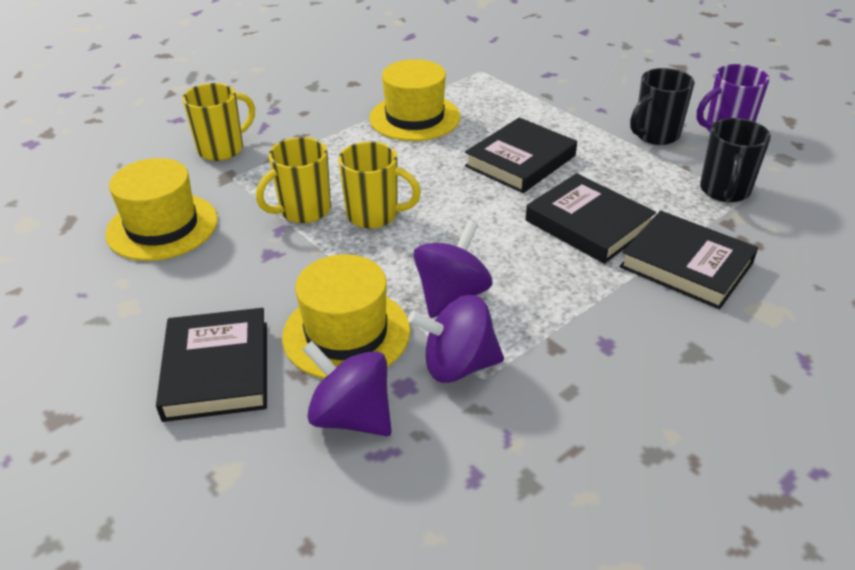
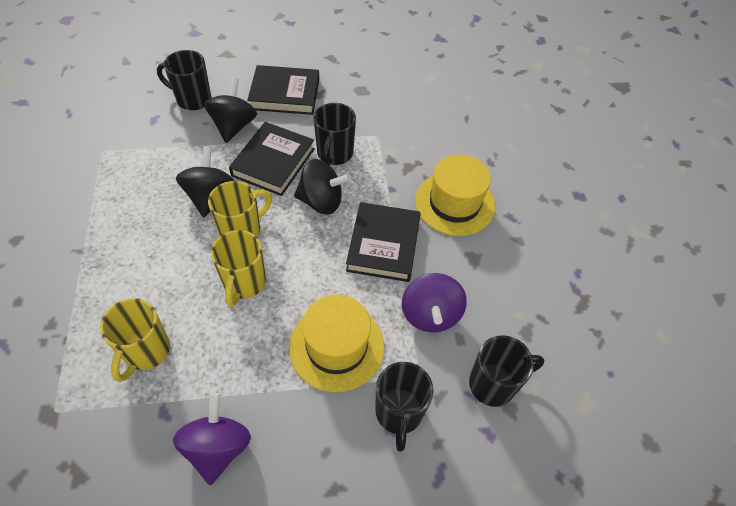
black book: 4 -> 3
black mug: 2 -> 4
black spinning top: 0 -> 3
purple mug: 1 -> 0
purple spinning top: 3 -> 2
yellow hat: 3 -> 2

